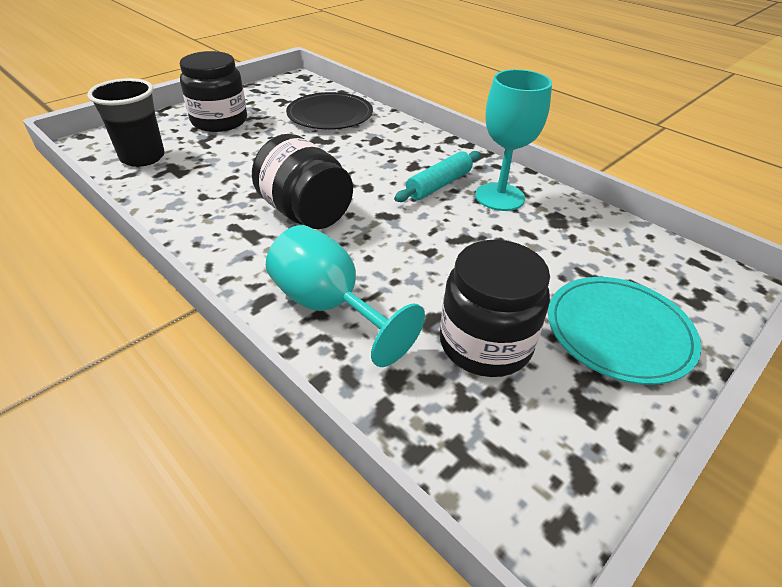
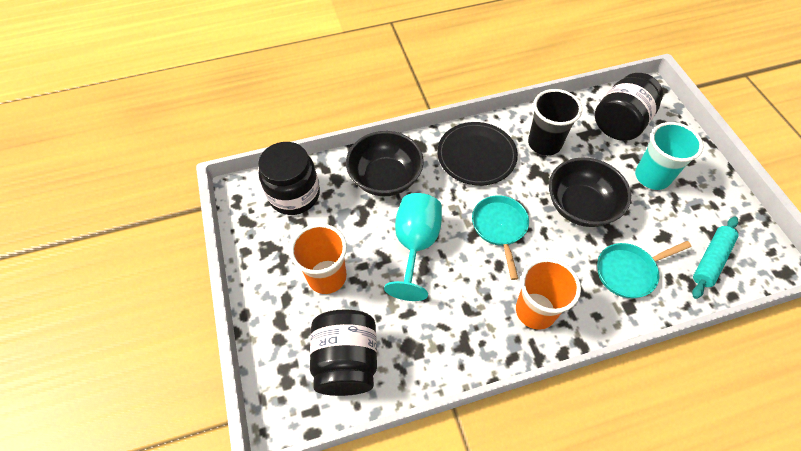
black bowl: 0 -> 2
orange cup: 0 -> 2
turquoise cup: 0 -> 1
turquoise goblet: 2 -> 1
turquoise pan: 0 -> 2
turquoise plate: 1 -> 0

